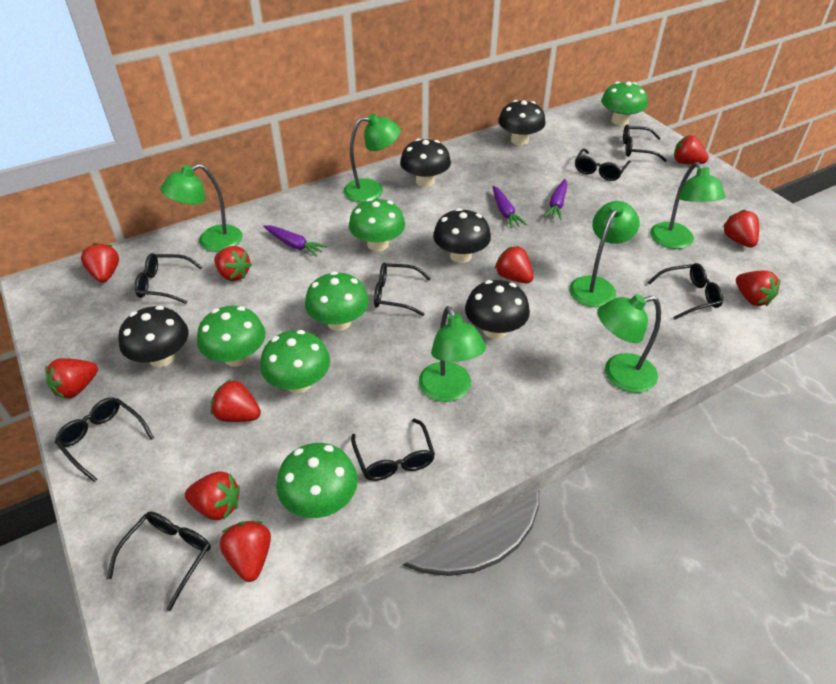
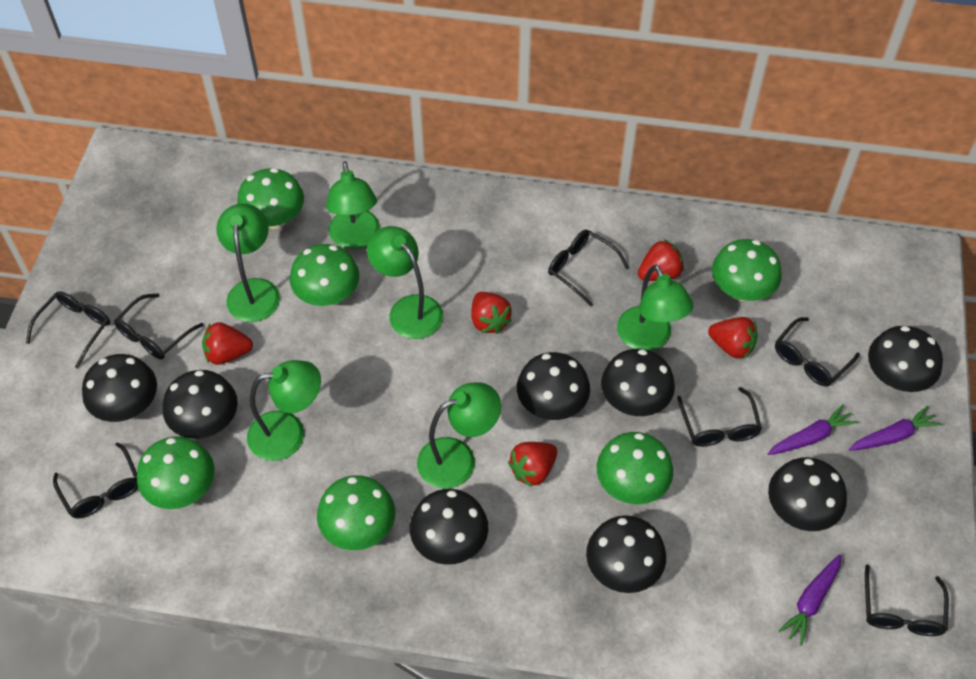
black glasses: 8 -> 7
black mushroom: 5 -> 8
red strawberry: 10 -> 5

